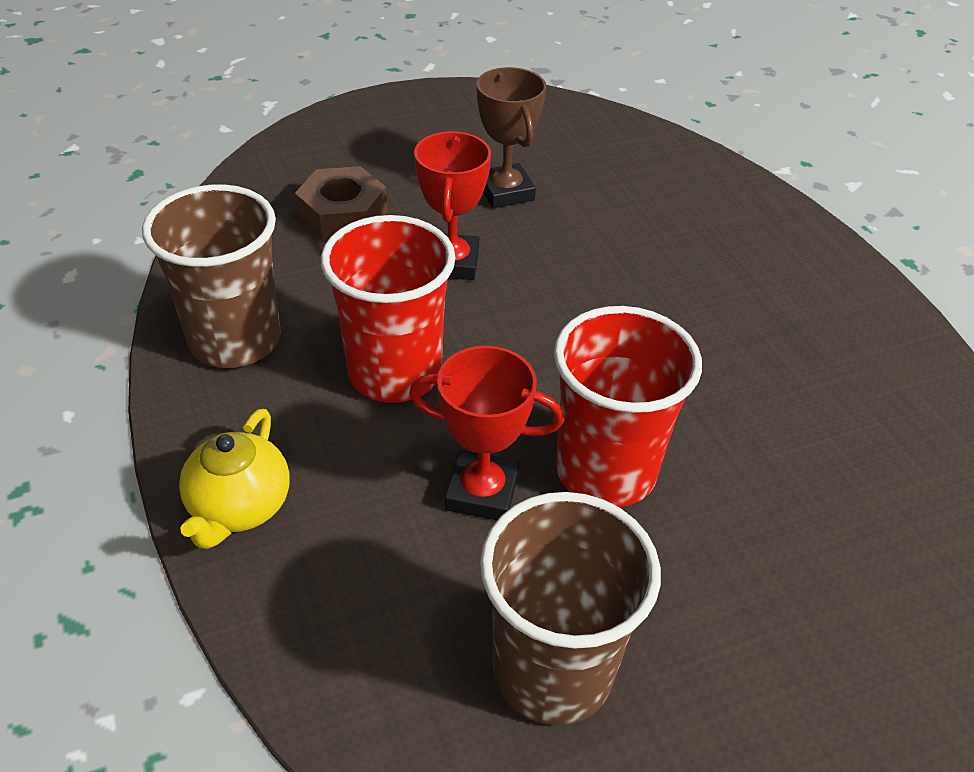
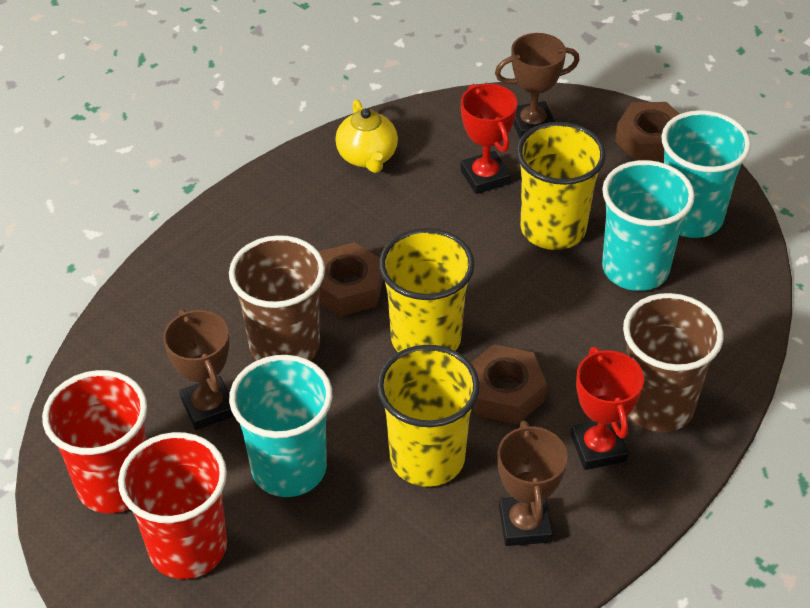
brown nut: 1 -> 3
brown trophy: 1 -> 3
turquoise cup: 0 -> 3
yellow cup: 0 -> 3

